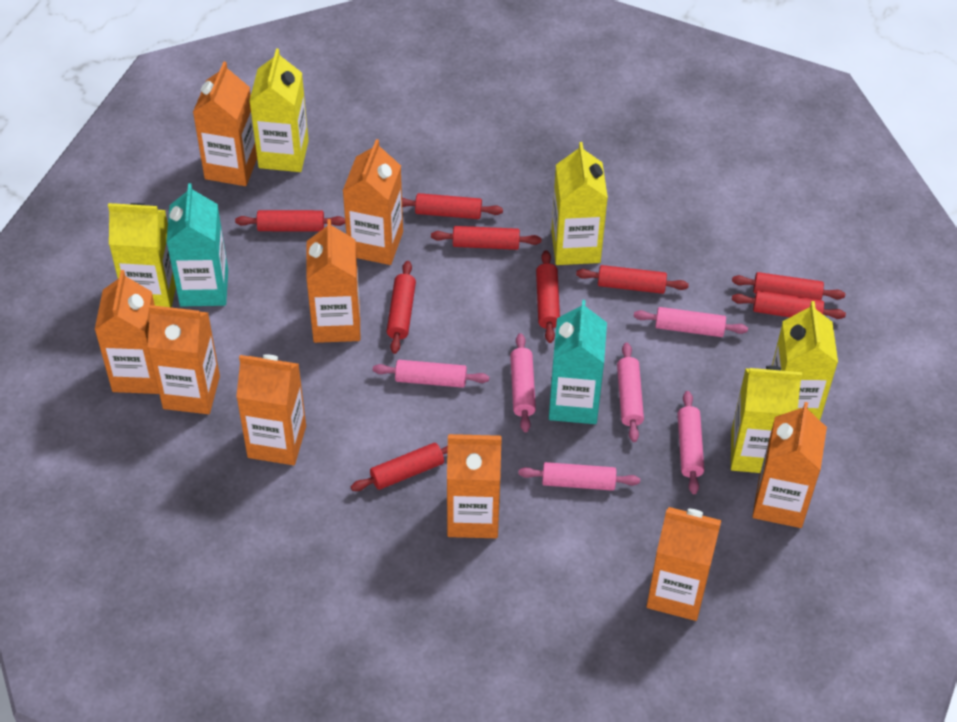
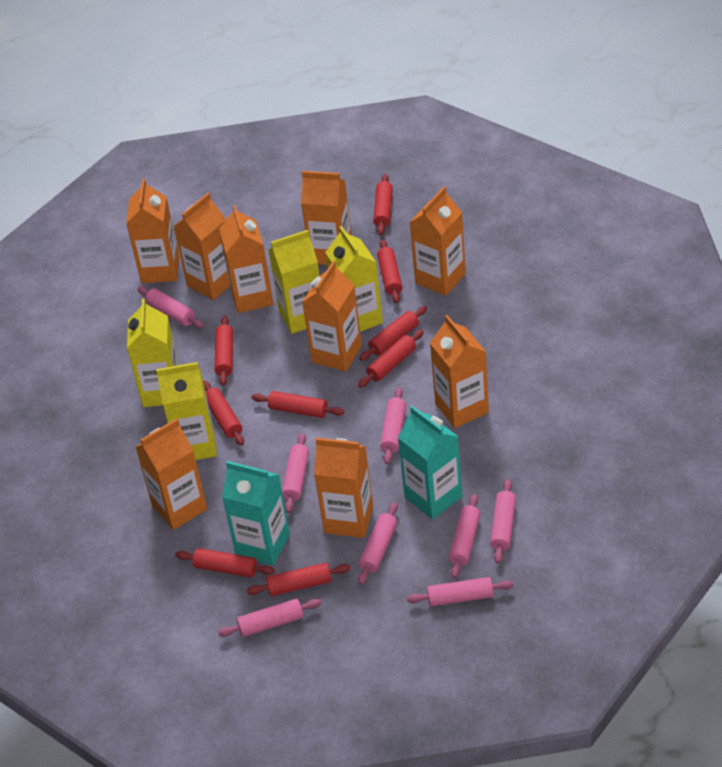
pink rolling pin: 6 -> 8
yellow carton: 5 -> 4

